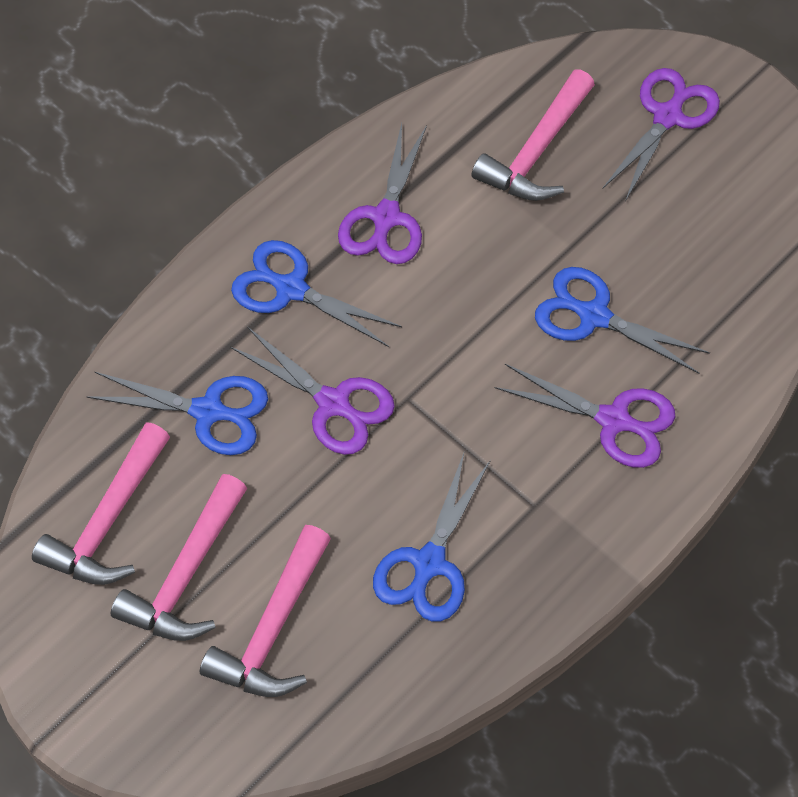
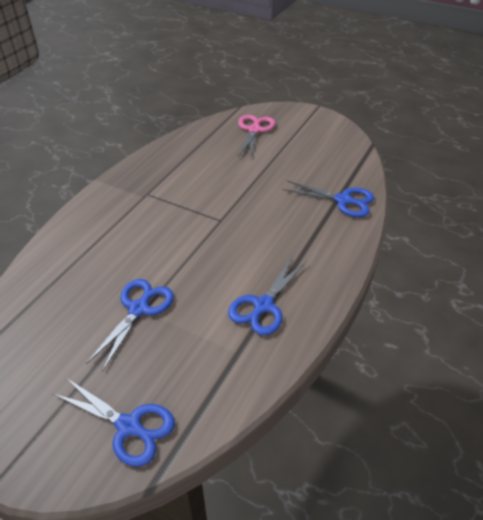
pink hammer: 4 -> 0
pink scissors: 0 -> 1
purple scissors: 4 -> 0

